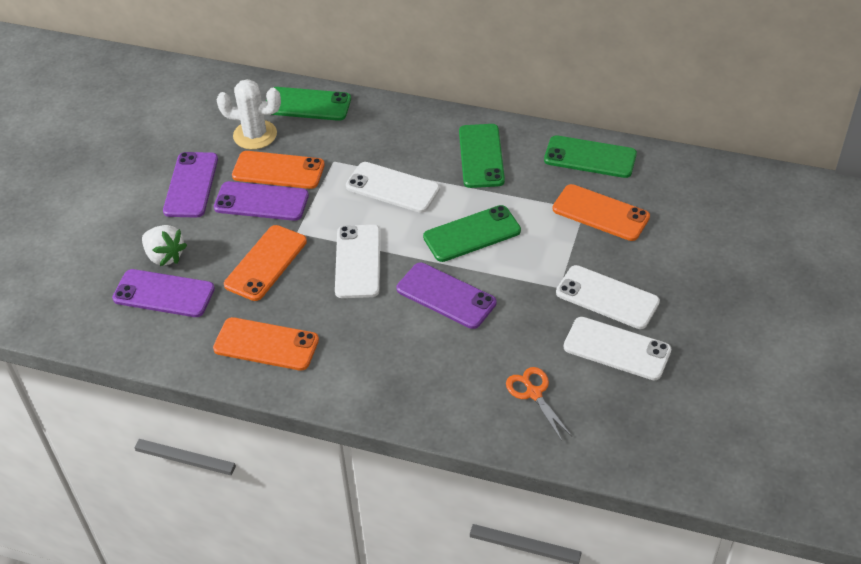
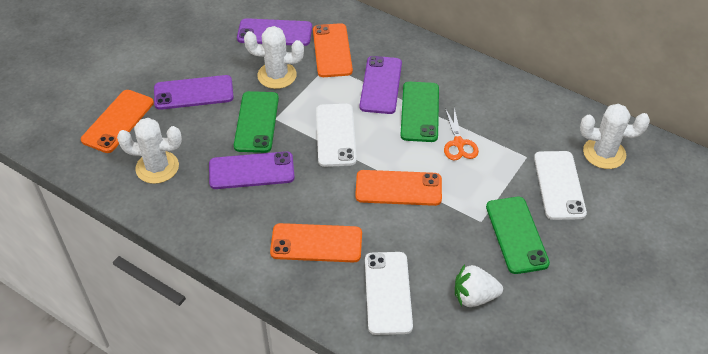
green phone: 4 -> 3
white cactus: 1 -> 3
white phone: 4 -> 3

